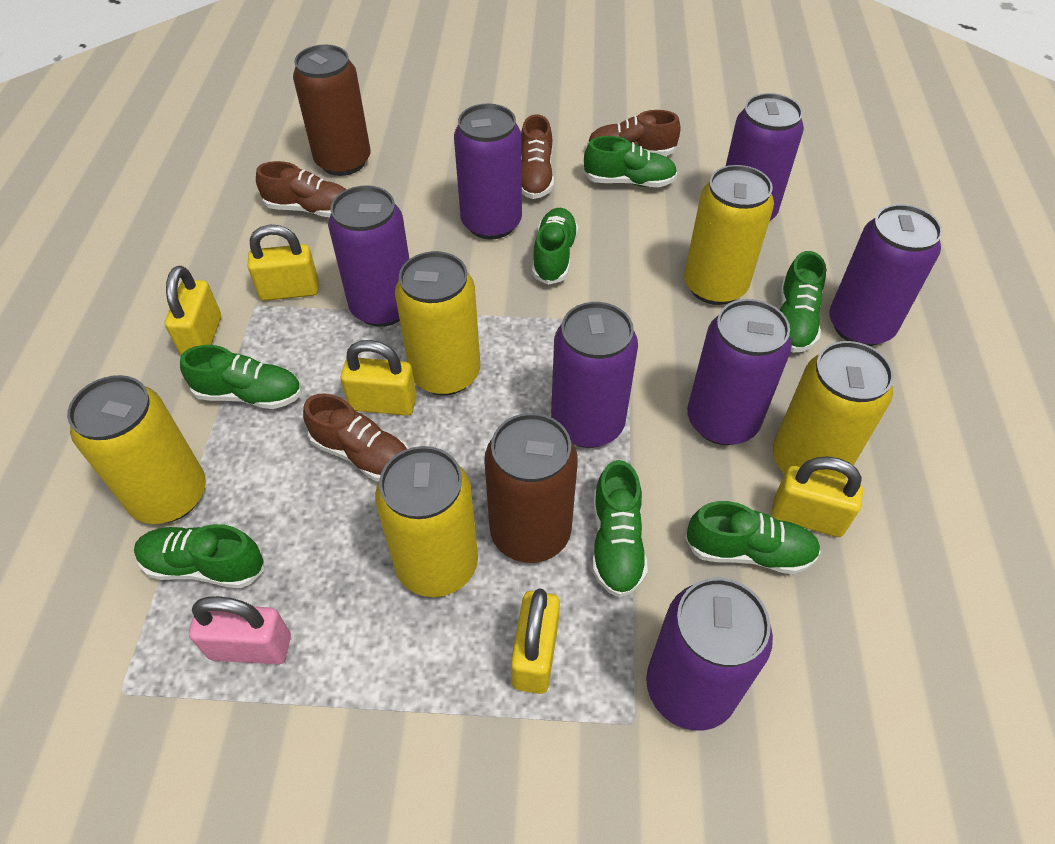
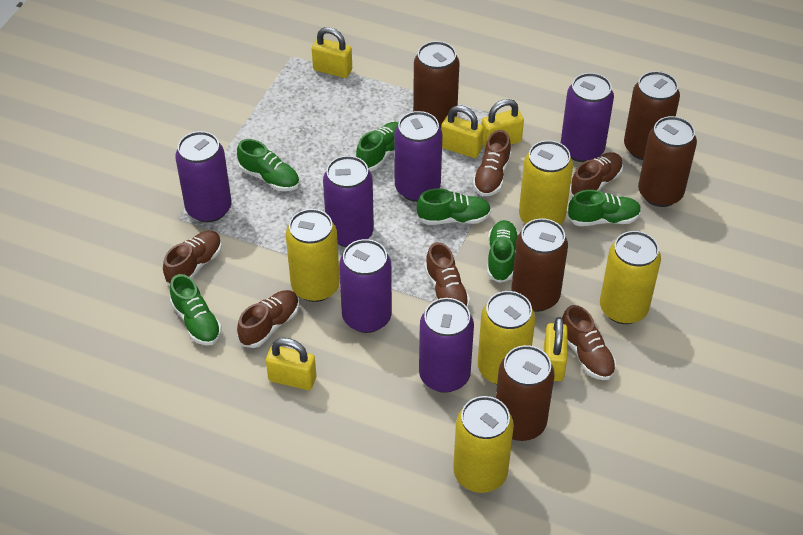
brown can: 2 -> 5
brown shoe: 4 -> 6
green shoe: 7 -> 6
pink padlock: 1 -> 0
purple can: 7 -> 6

